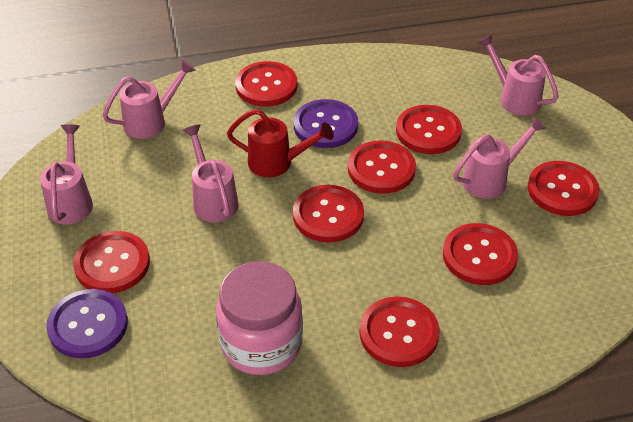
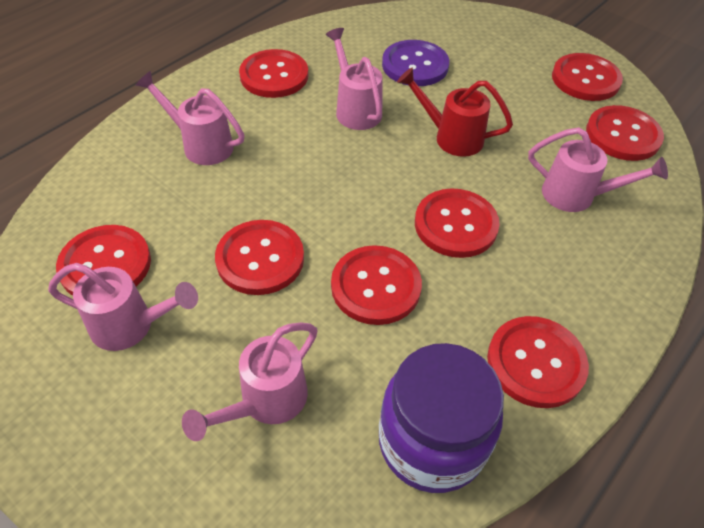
pink jar: 1 -> 0
purple button: 2 -> 1
purple jar: 0 -> 1

